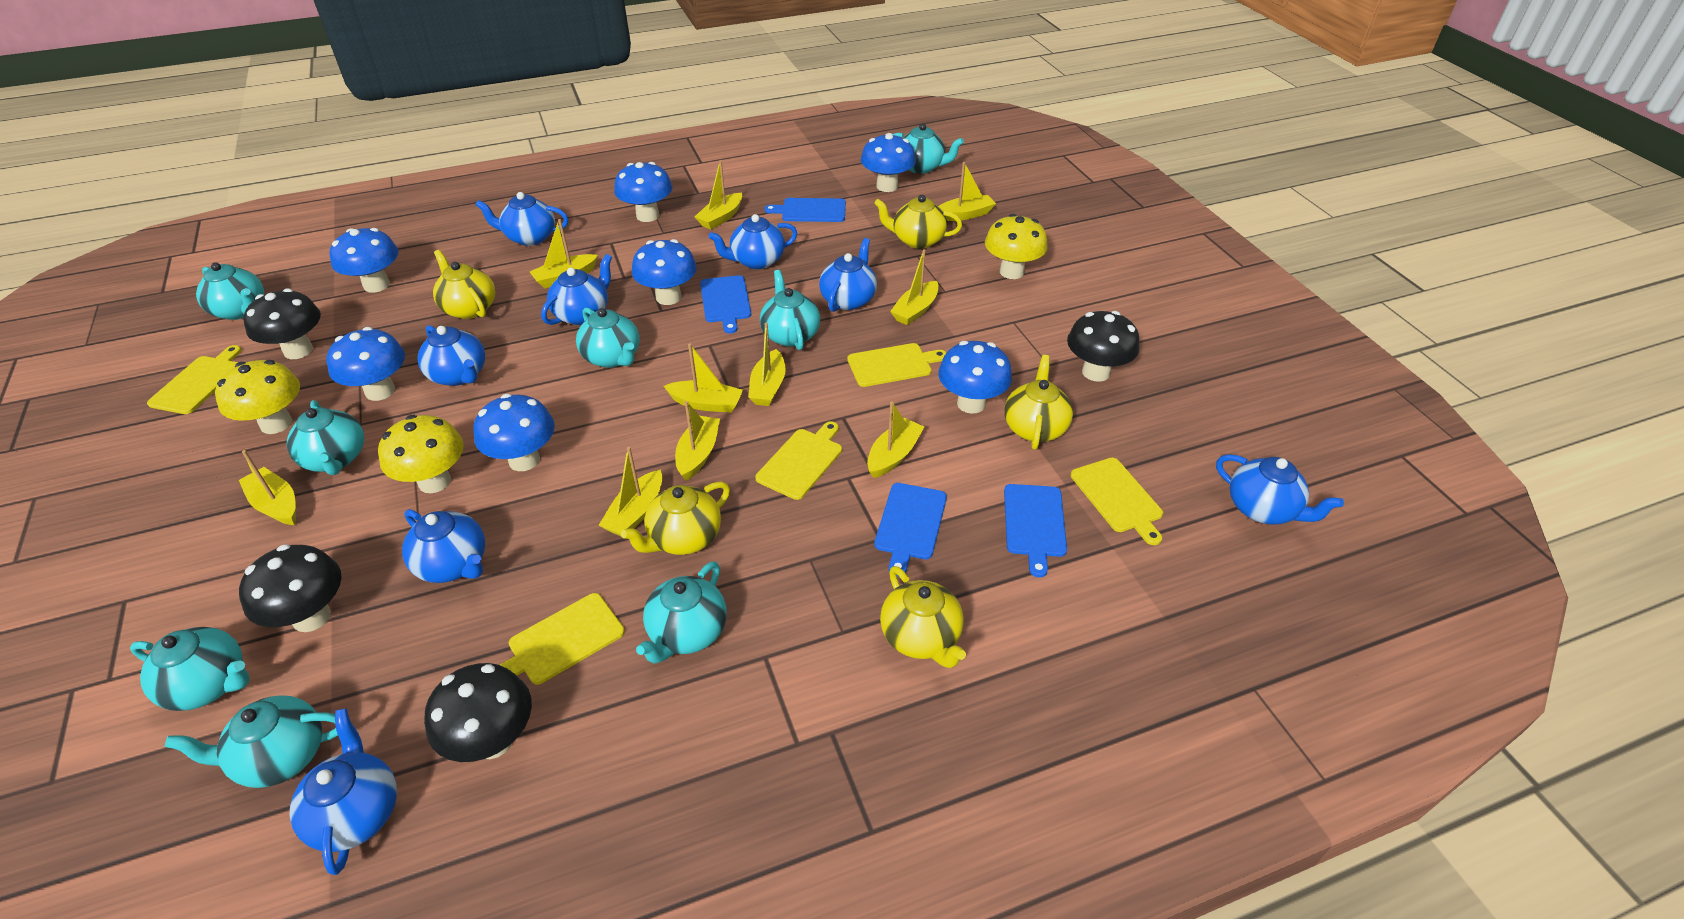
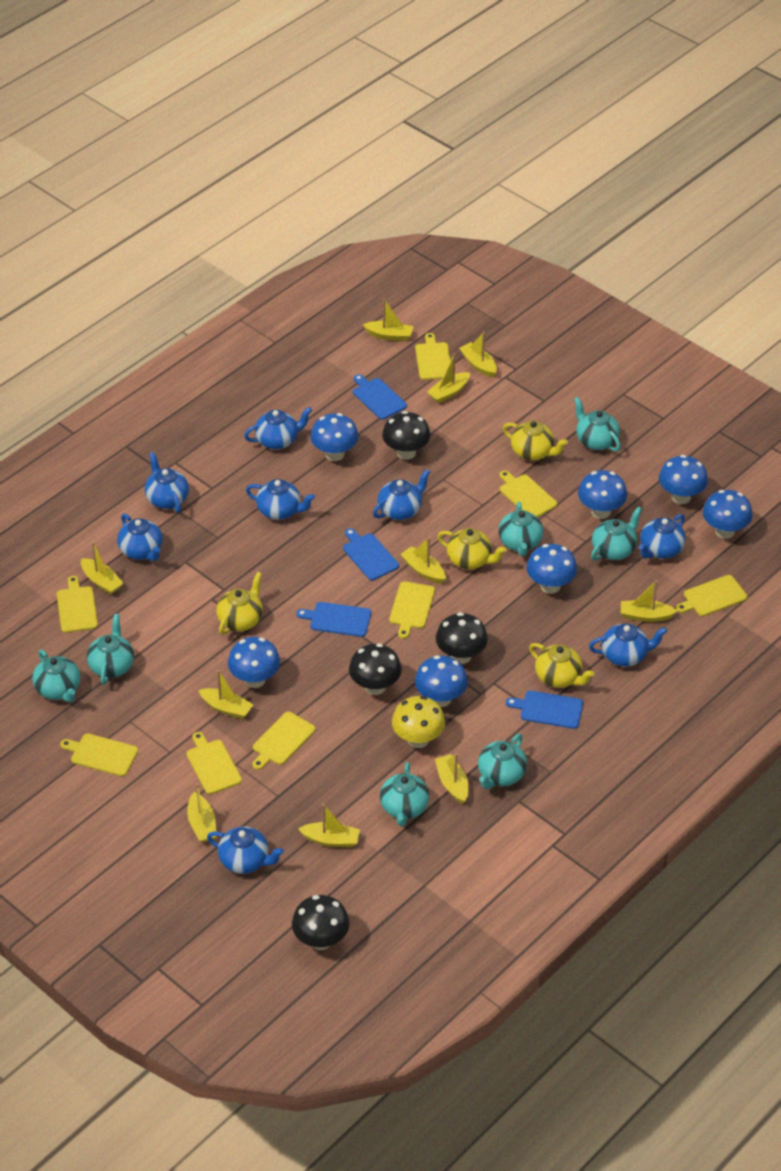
turquoise teapot: 8 -> 7
yellow cutting board: 5 -> 8
yellow mushroom: 3 -> 1
yellow teapot: 5 -> 4

